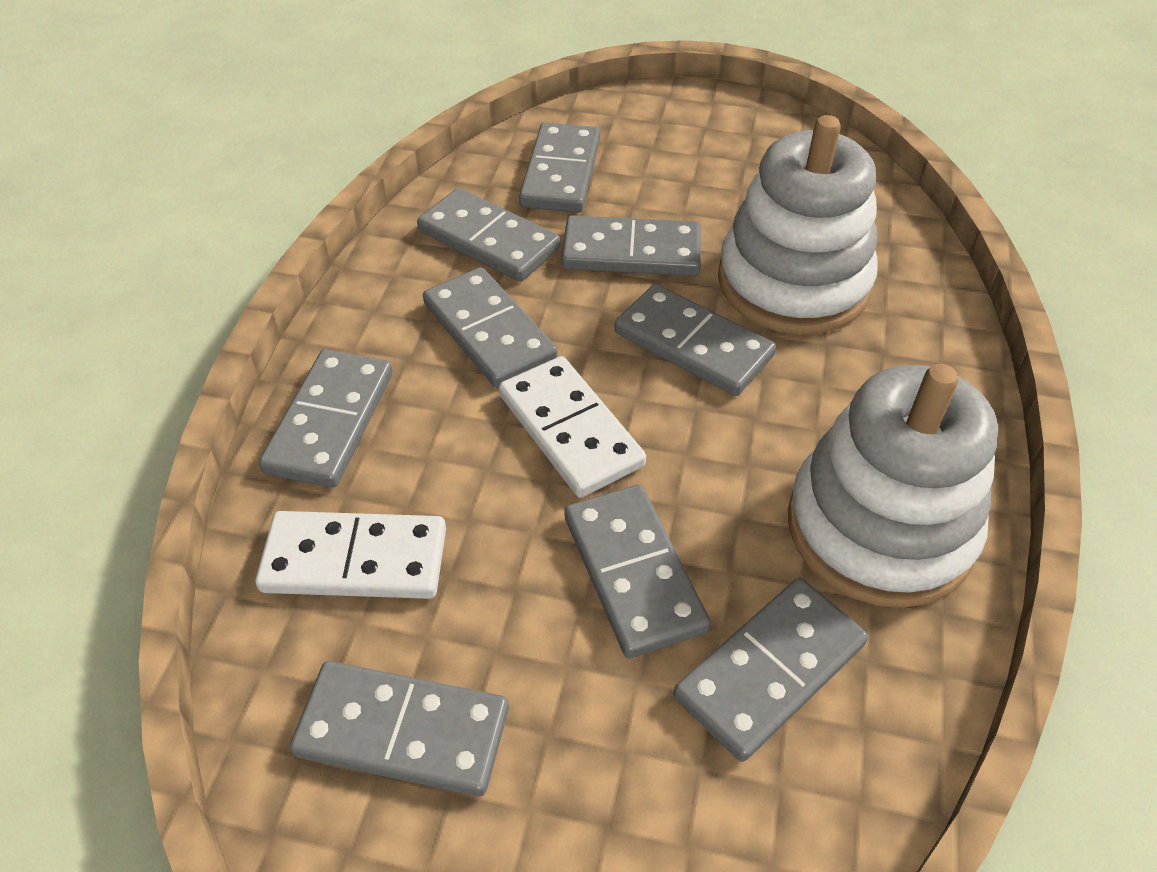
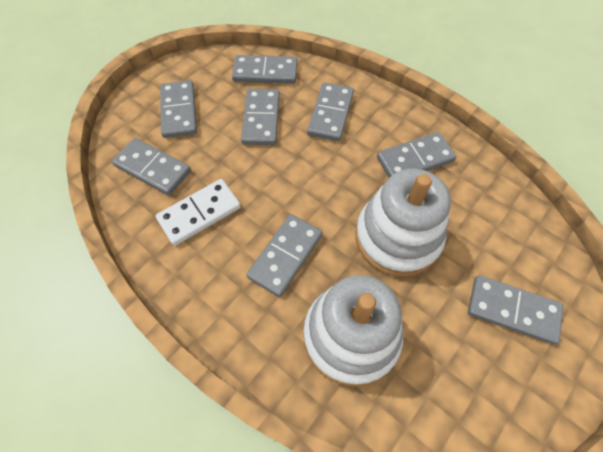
grey domino: 9 -> 8
white domino: 2 -> 1

